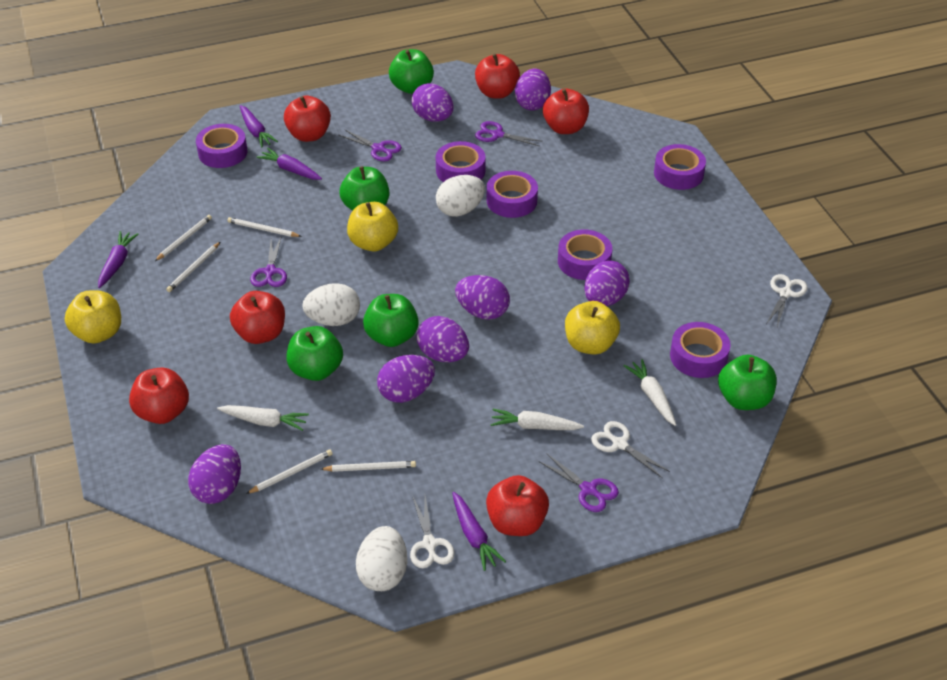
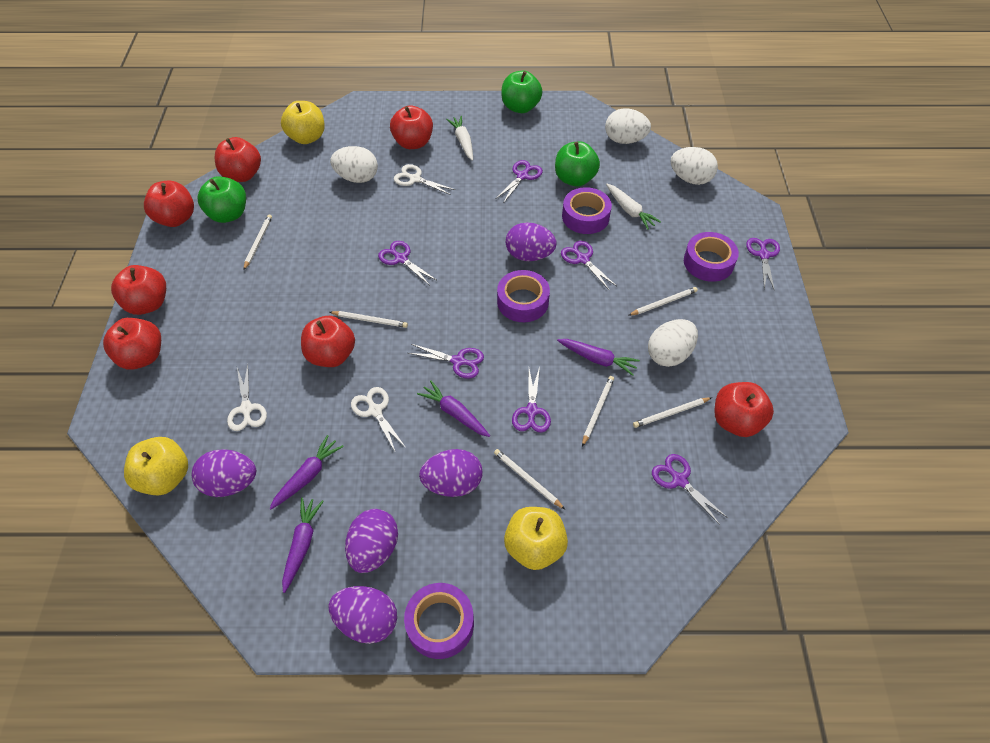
green apple: 5 -> 3
purple egg: 7 -> 5
purple scissors: 4 -> 7
purple tape: 6 -> 4
red apple: 6 -> 7
white carrot: 3 -> 2
white egg: 3 -> 4
white pencil: 5 -> 6

